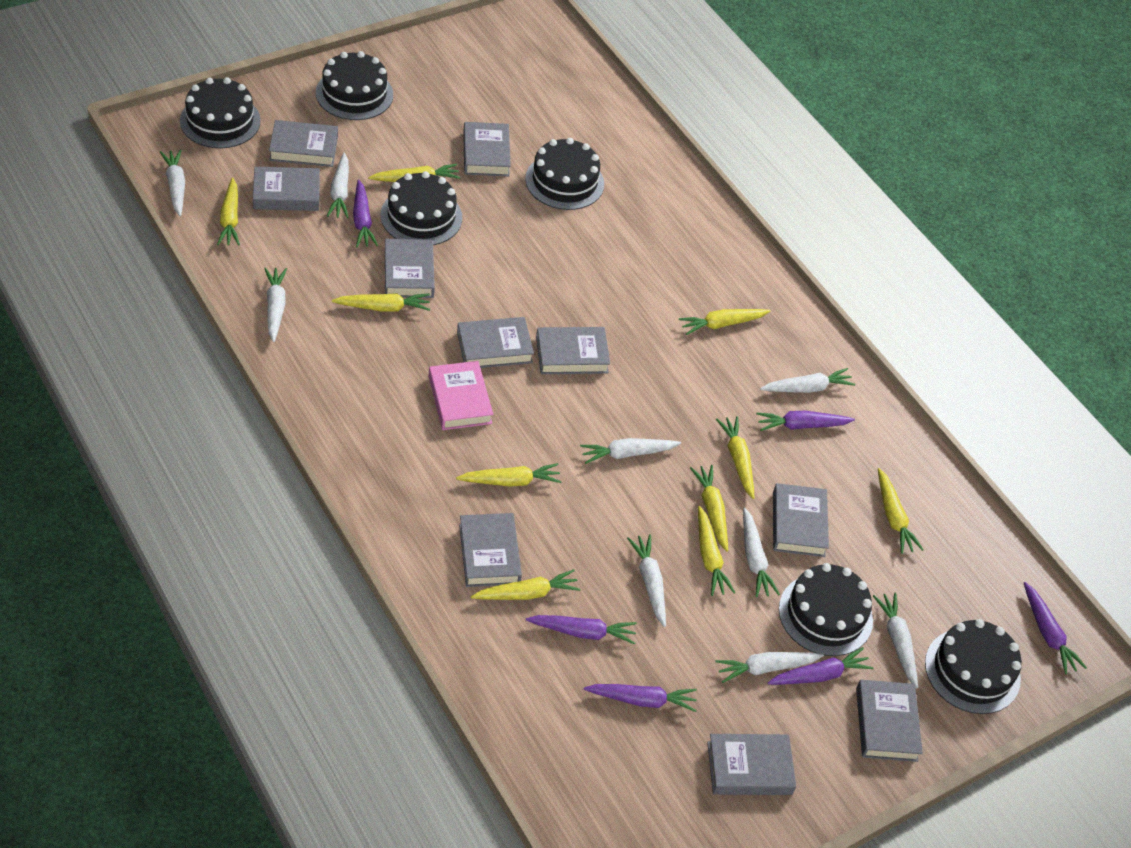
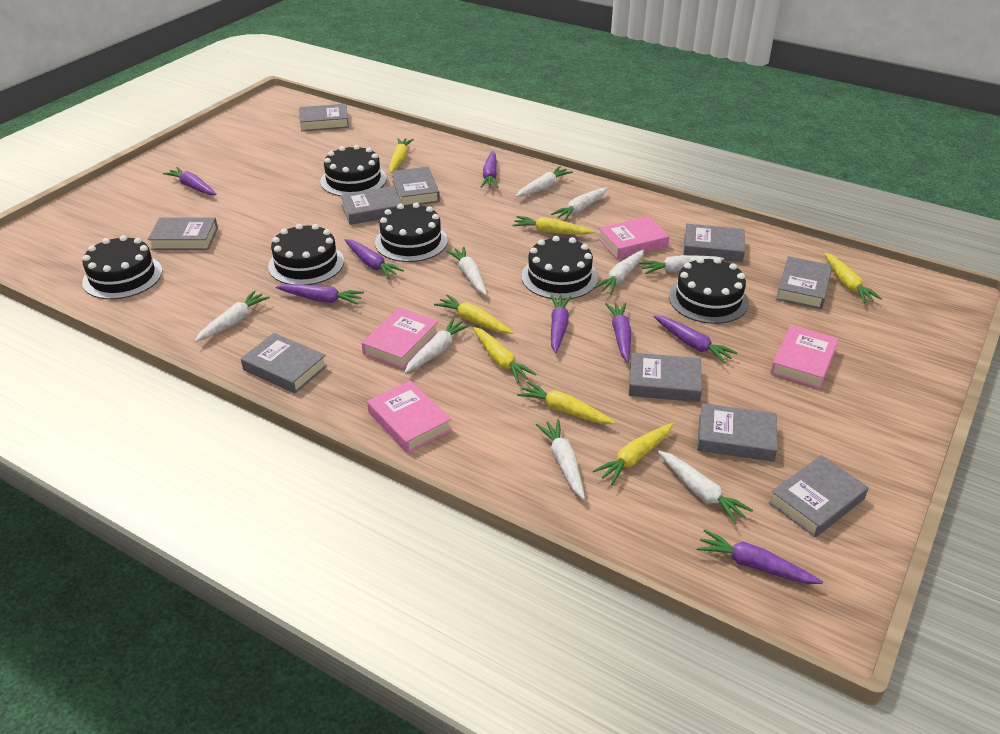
pink book: 1 -> 4
purple carrot: 6 -> 8
yellow carrot: 10 -> 7

